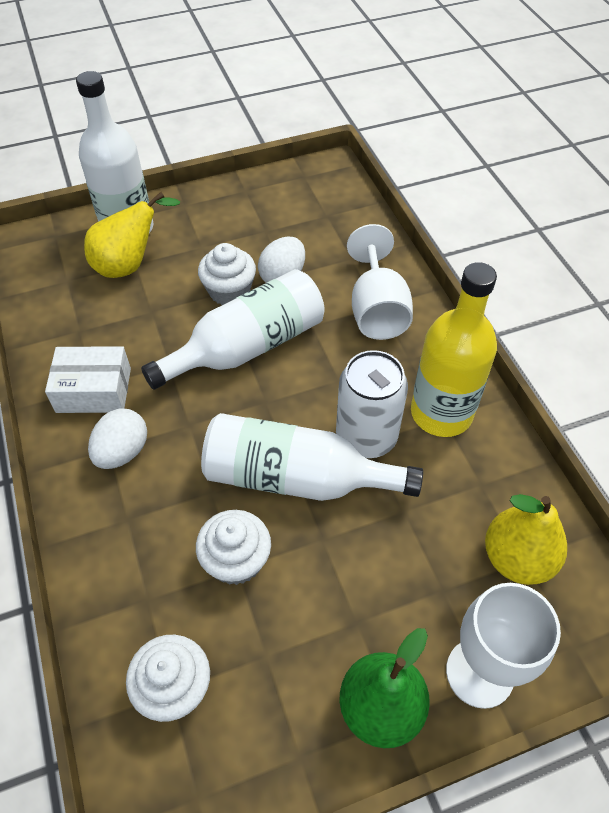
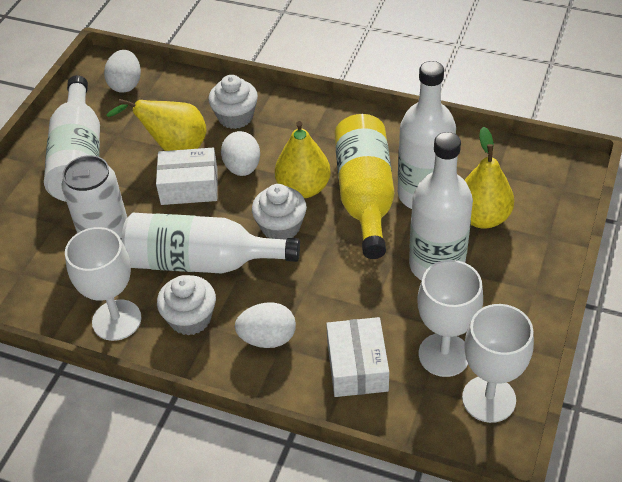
green pear: 1 -> 0
white bottle: 3 -> 4
white box: 1 -> 2
white egg: 2 -> 3
white goblet: 2 -> 3
yellow pear: 2 -> 3

